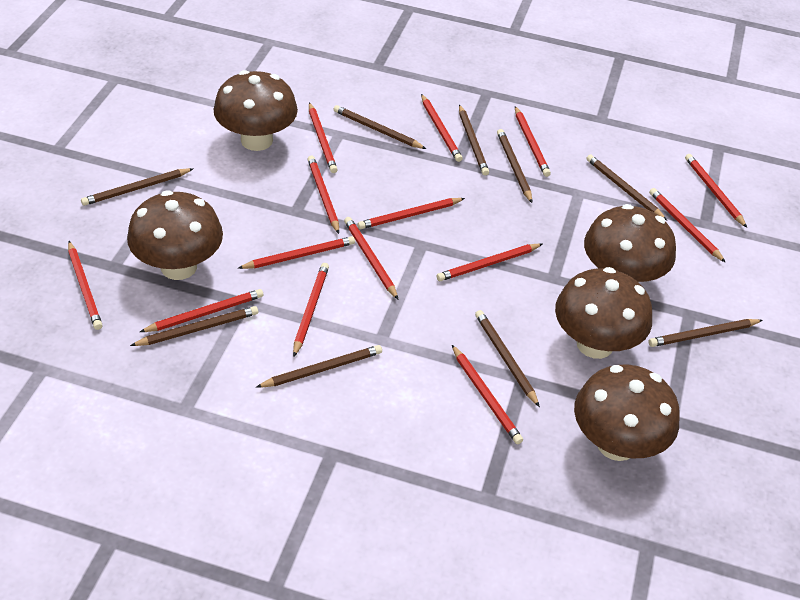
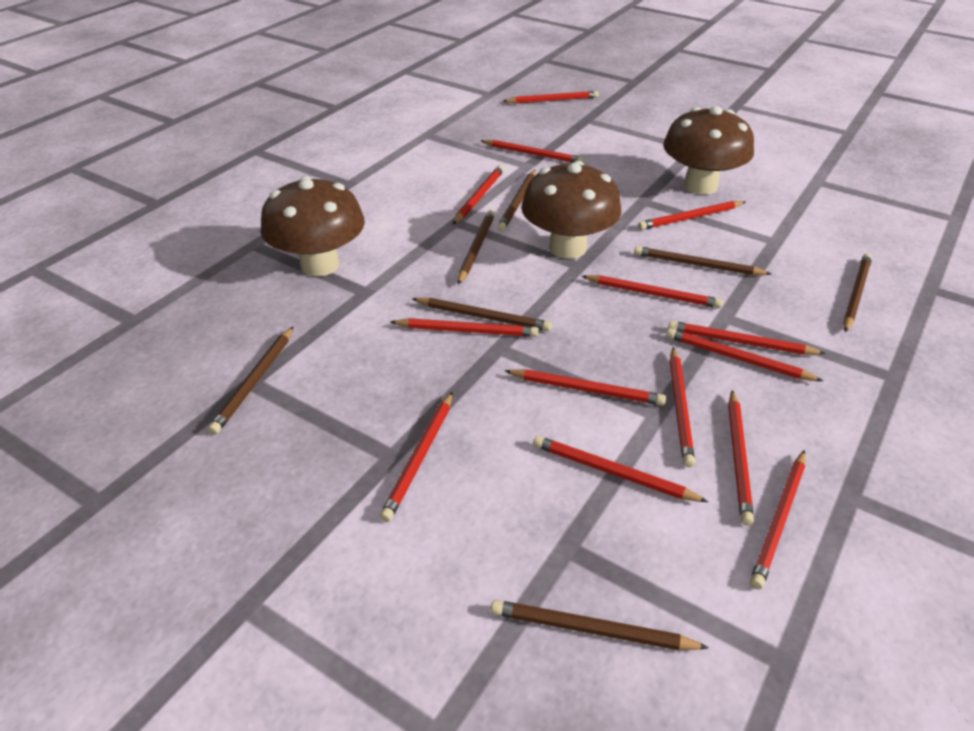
brown mushroom: 5 -> 3
brown pencil: 9 -> 7

